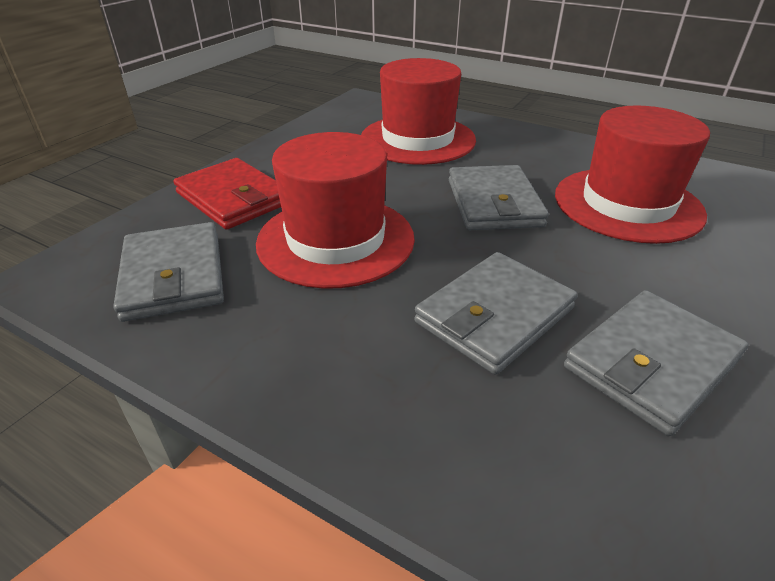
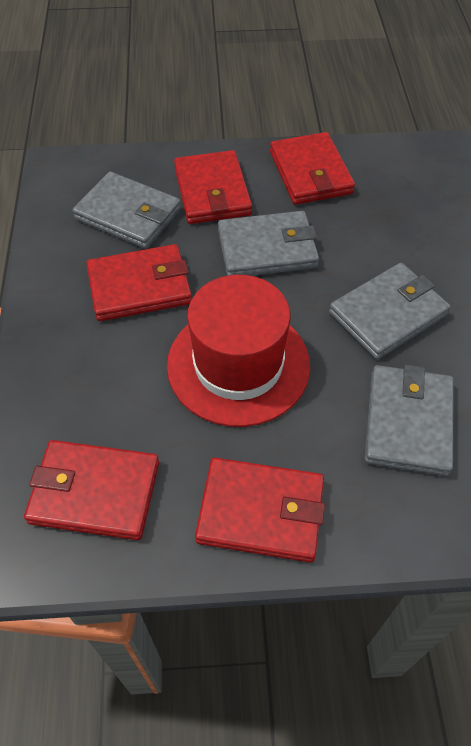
red hat: 3 -> 1
red wallet: 1 -> 5

